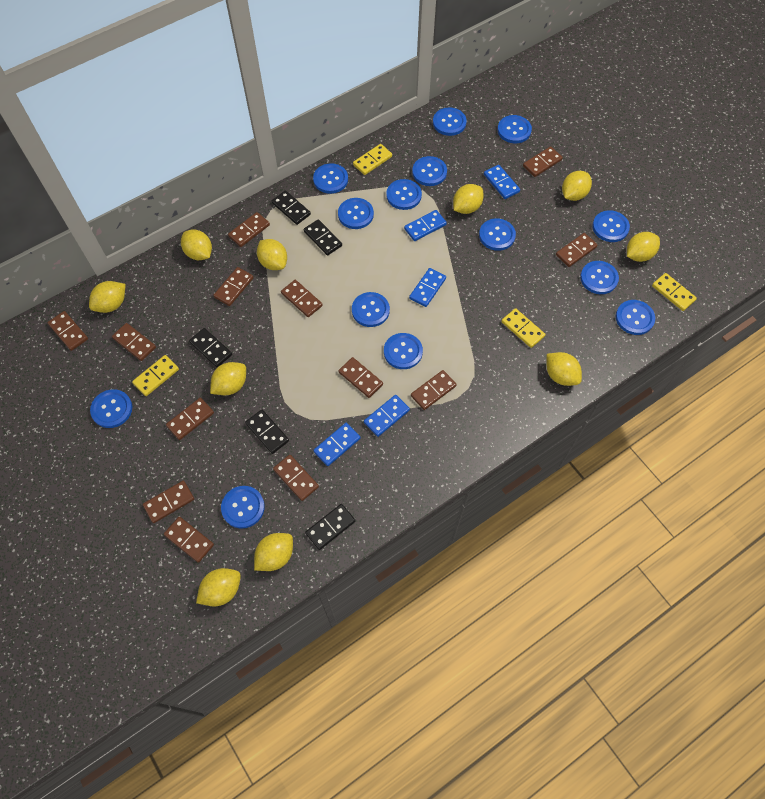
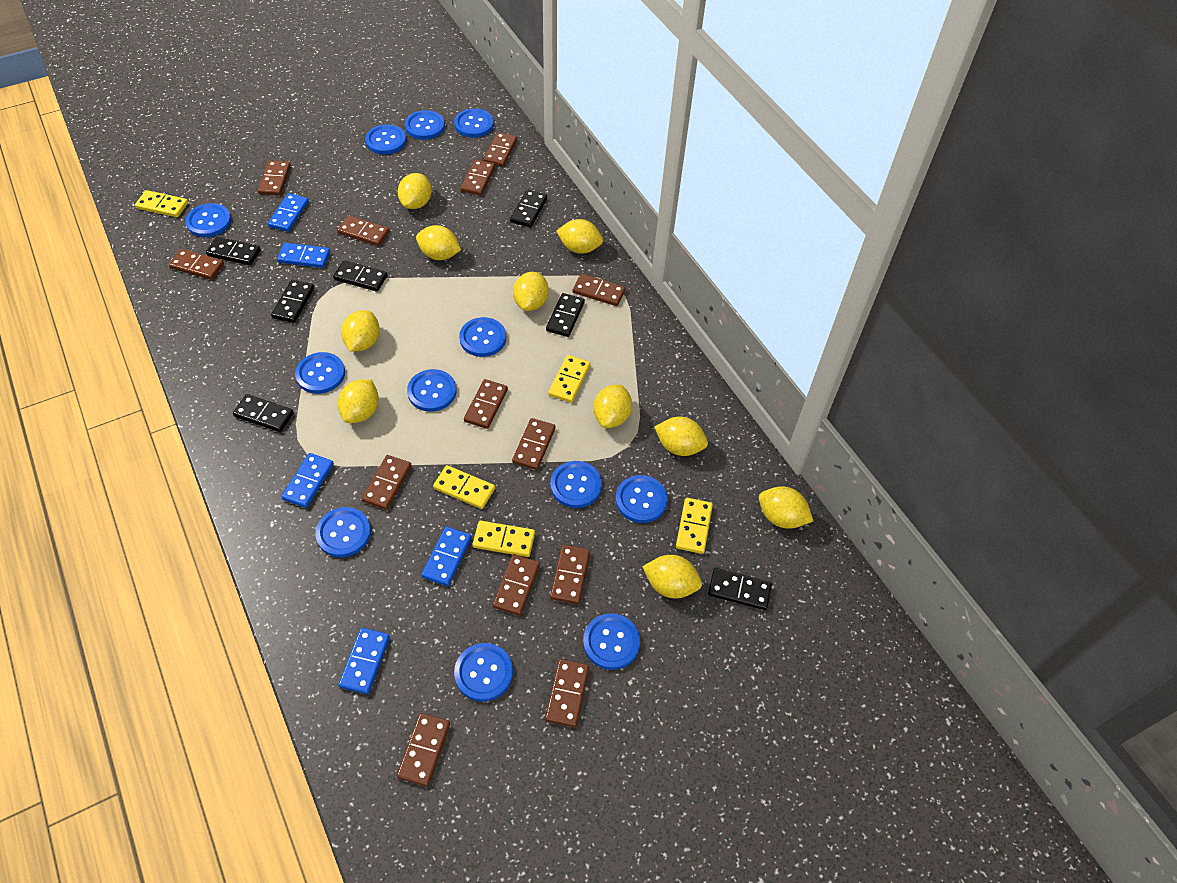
black domino: 5 -> 7
blue button: 14 -> 12
yellow domino: 4 -> 5

